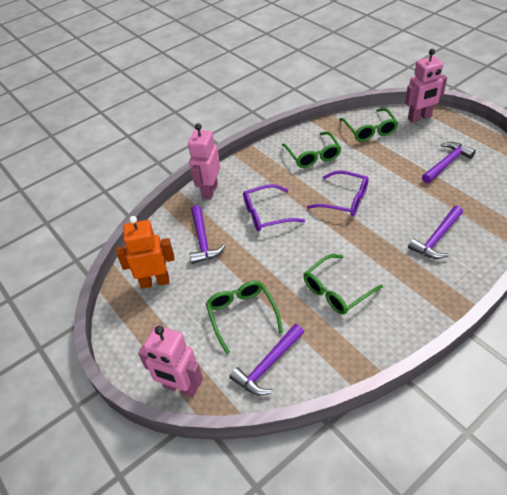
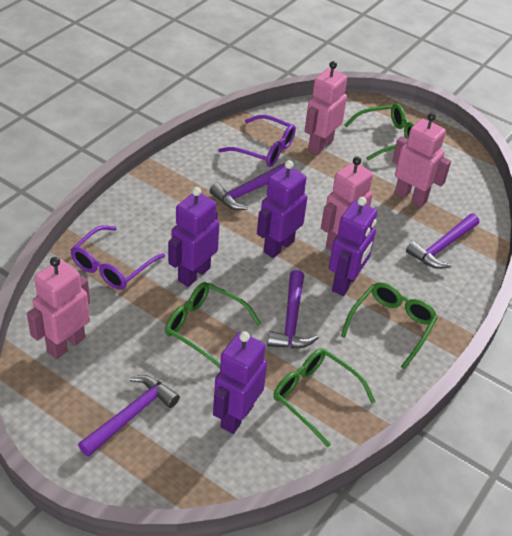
orange robot: 1 -> 0
pink robot: 3 -> 4
purple robot: 0 -> 4

